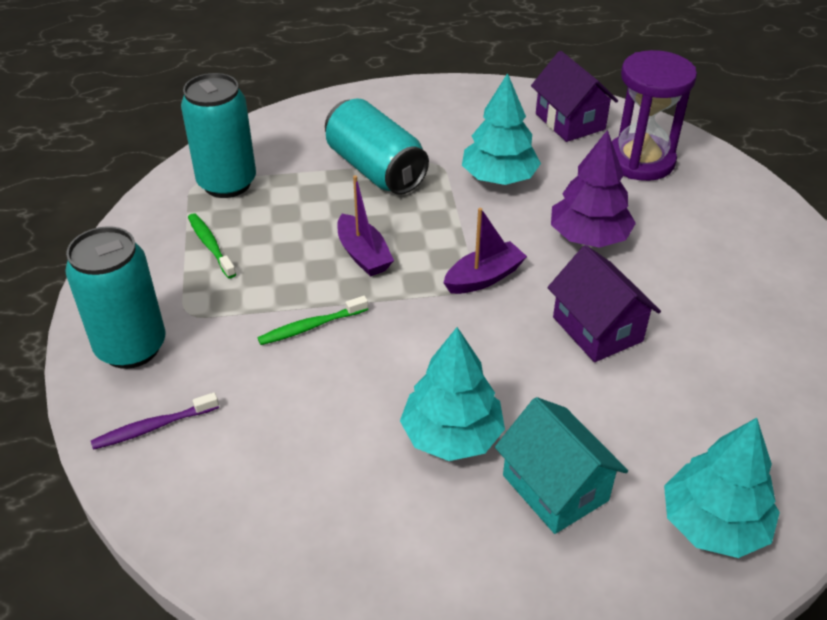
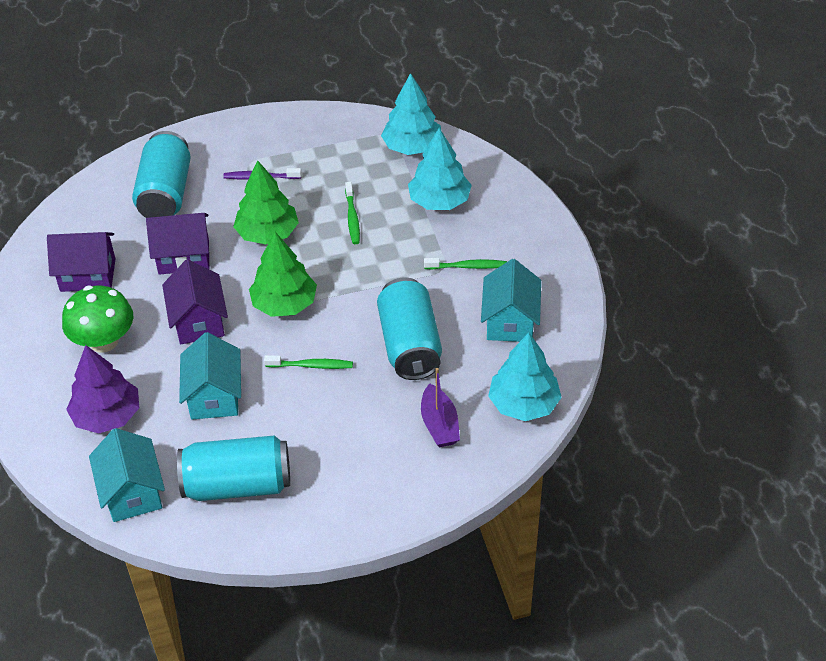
green mushroom: 0 -> 1
green toothbrush: 2 -> 3
green tree: 0 -> 2
purple boat: 2 -> 1
purple hourglass: 1 -> 0
purple house: 2 -> 3
turquoise house: 1 -> 3

